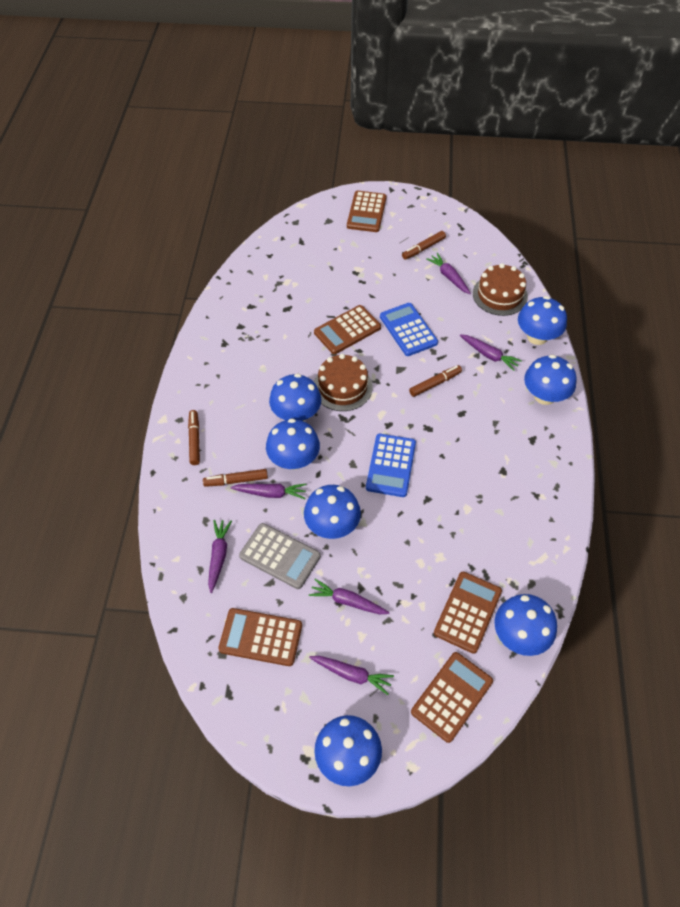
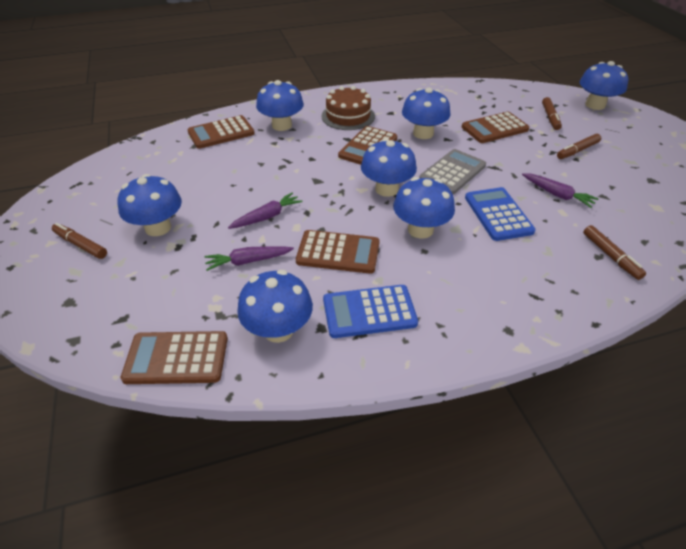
brown cake: 2 -> 1
purple carrot: 6 -> 3

